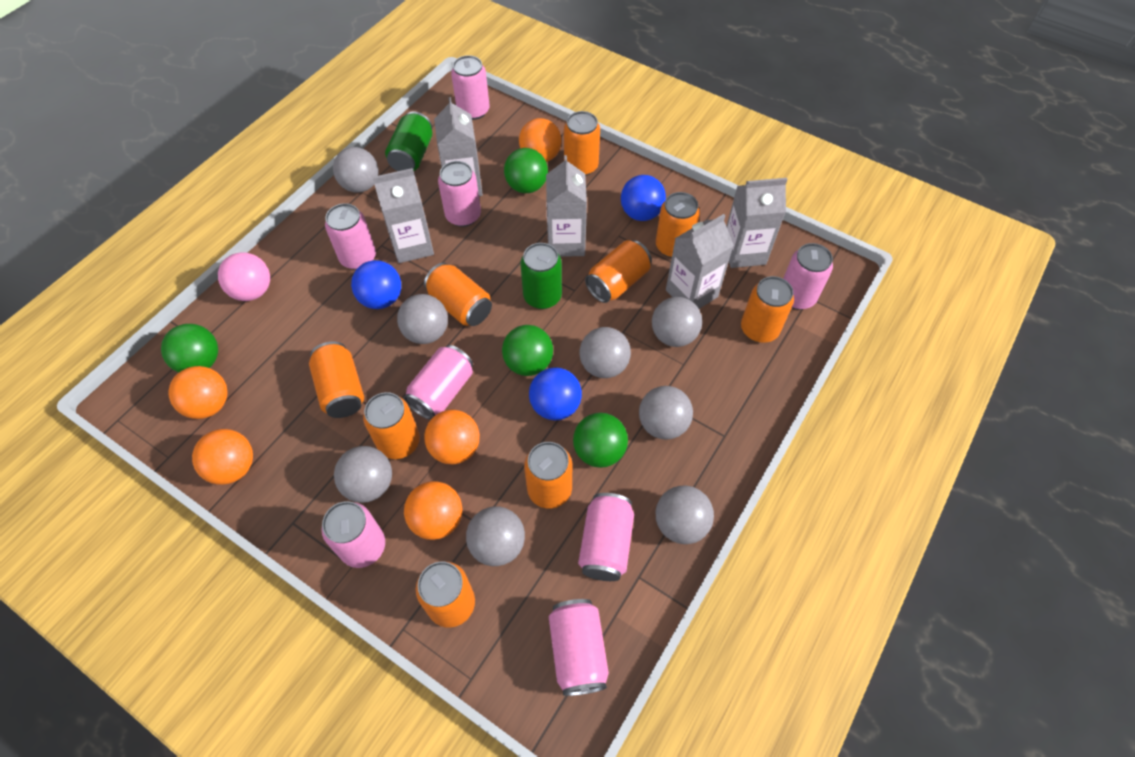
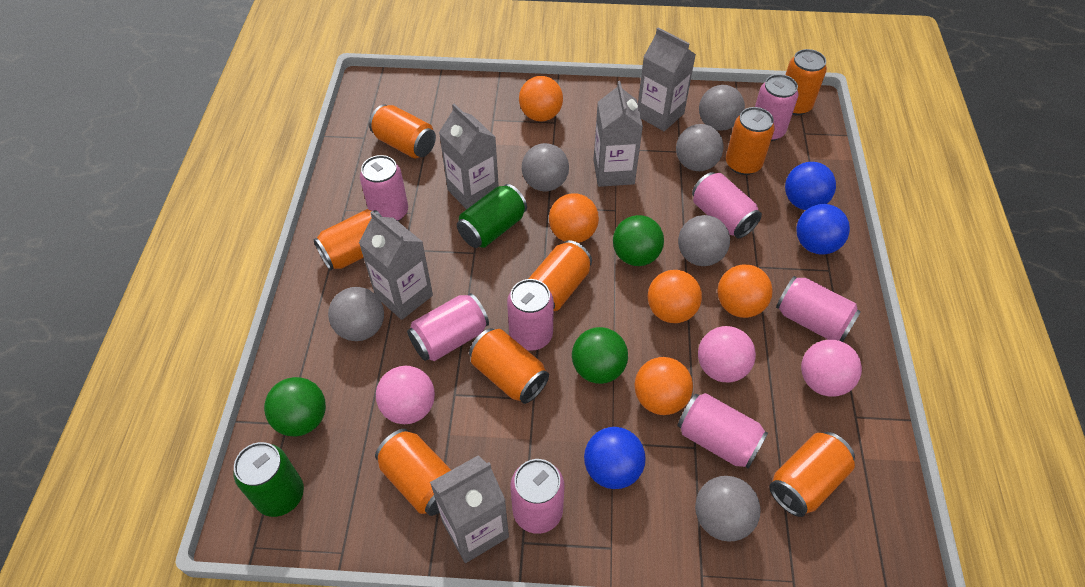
green ball: 4 -> 3
grey ball: 8 -> 6
orange can: 9 -> 8
pink ball: 1 -> 3

